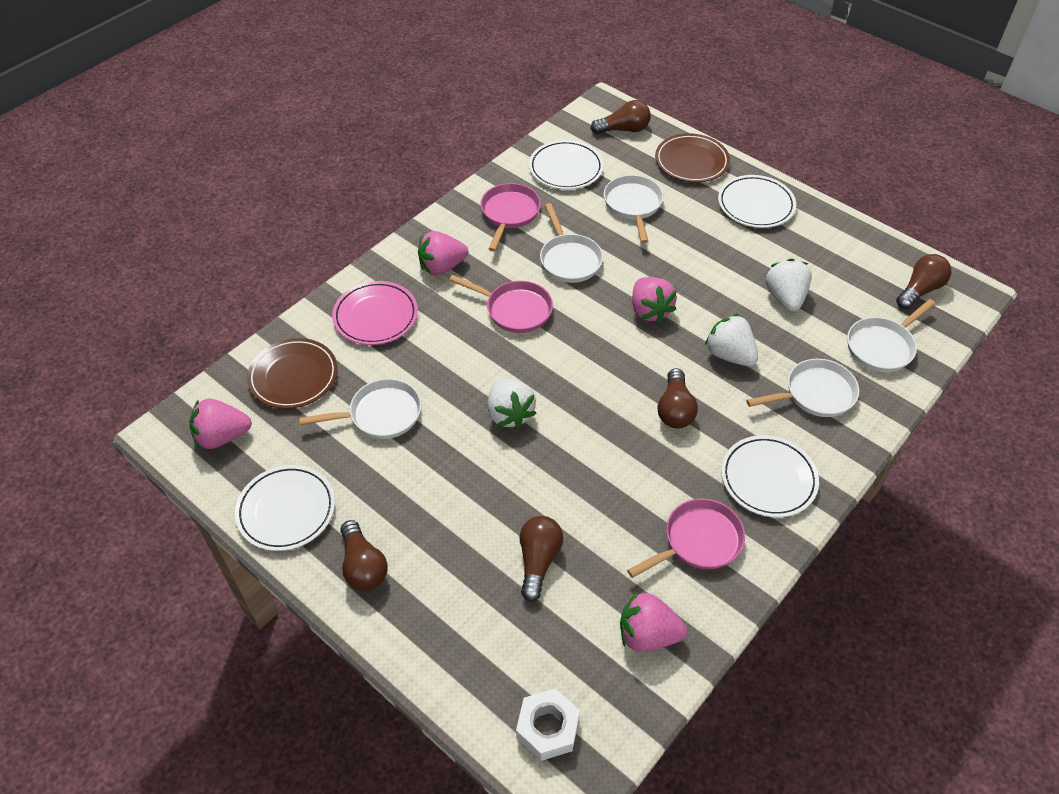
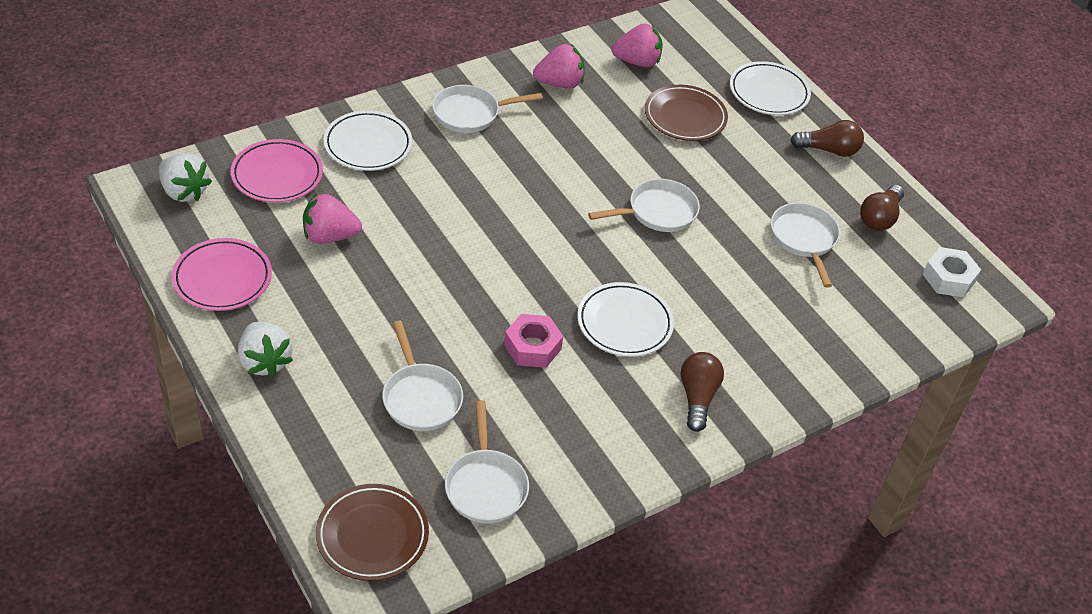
brown light bulb: 5 -> 3
pink nut: 0 -> 1
pink pan: 3 -> 0
pink plate: 1 -> 2
pink strawberry: 4 -> 3
white plate: 4 -> 3
white strawberry: 3 -> 2

